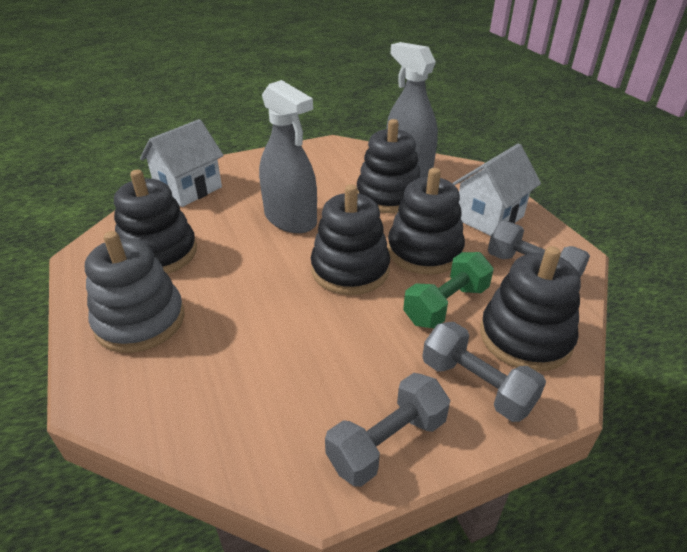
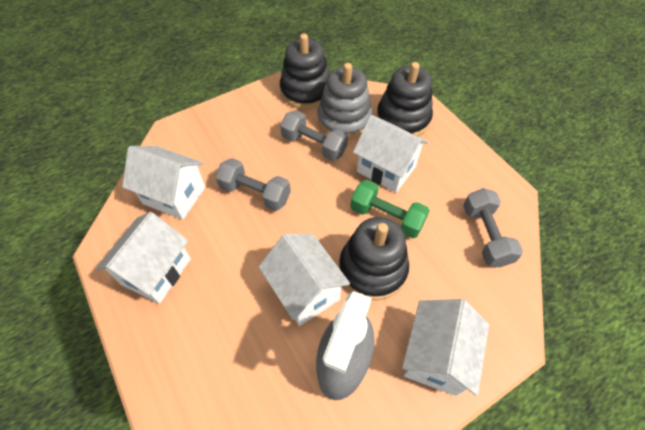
black stacking toy: 5 -> 3
grey spray bottle: 2 -> 1
white house: 2 -> 5

